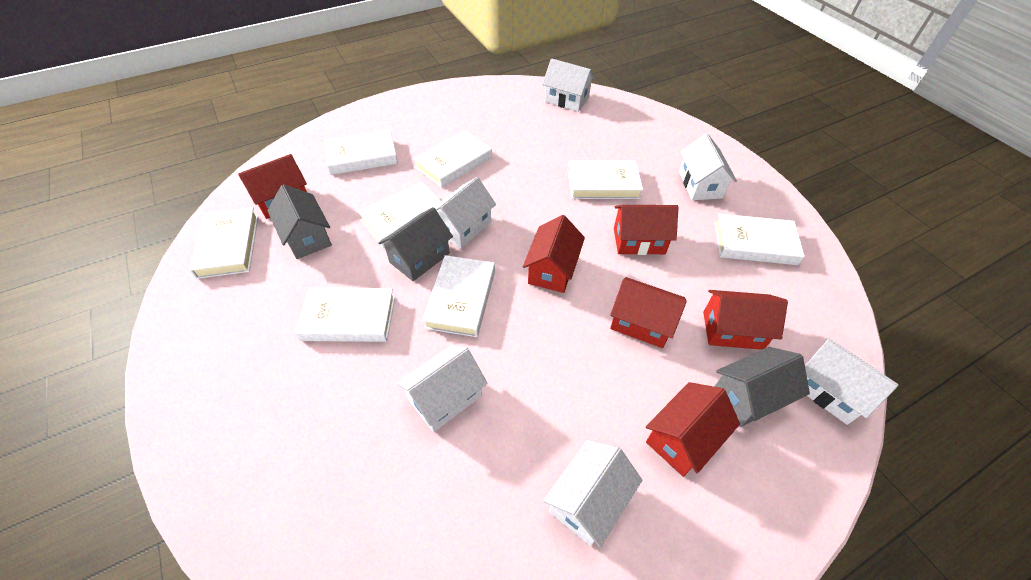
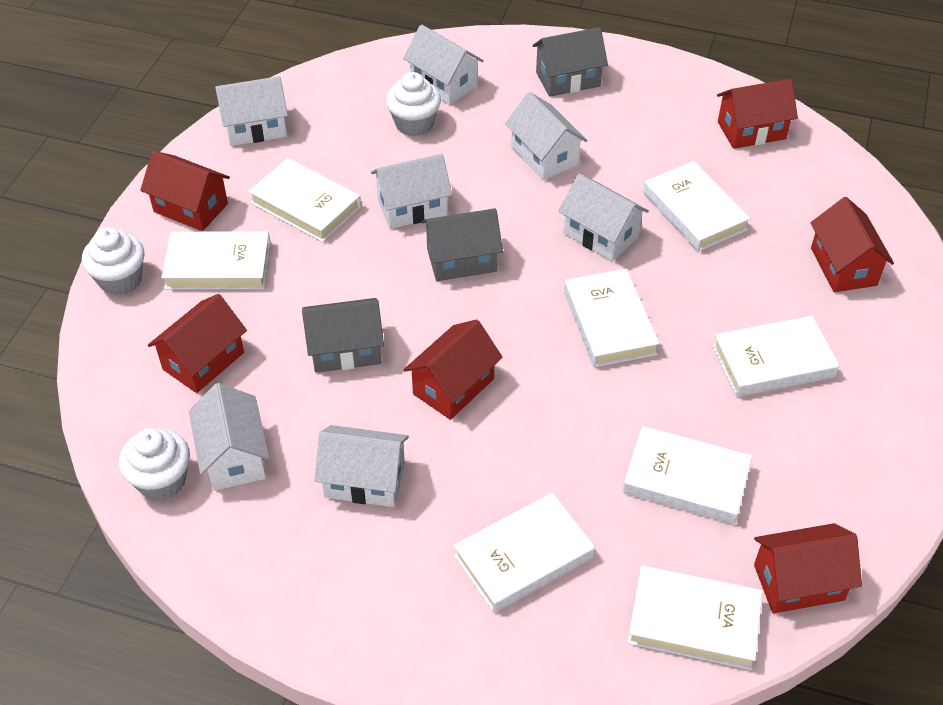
white cupcake: 0 -> 3
white house: 6 -> 7

